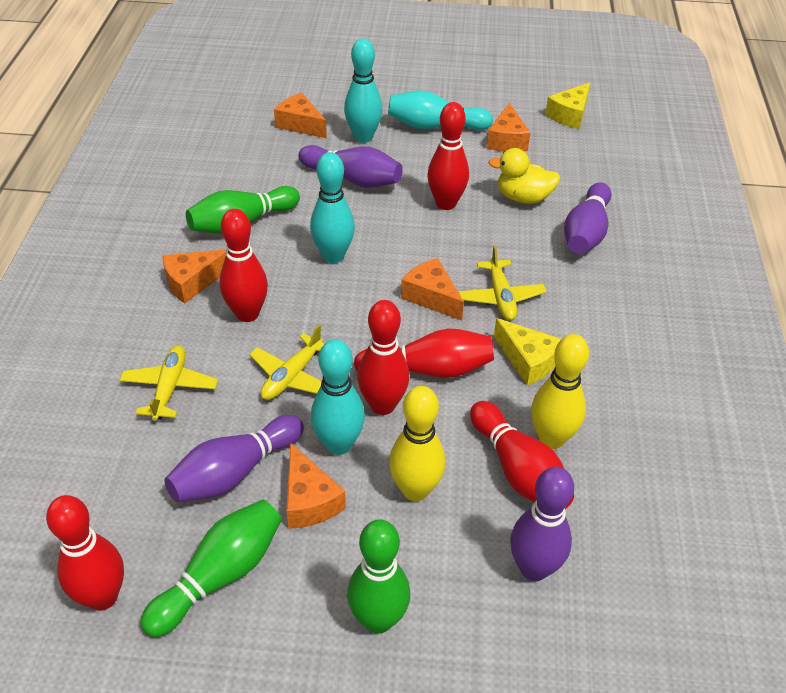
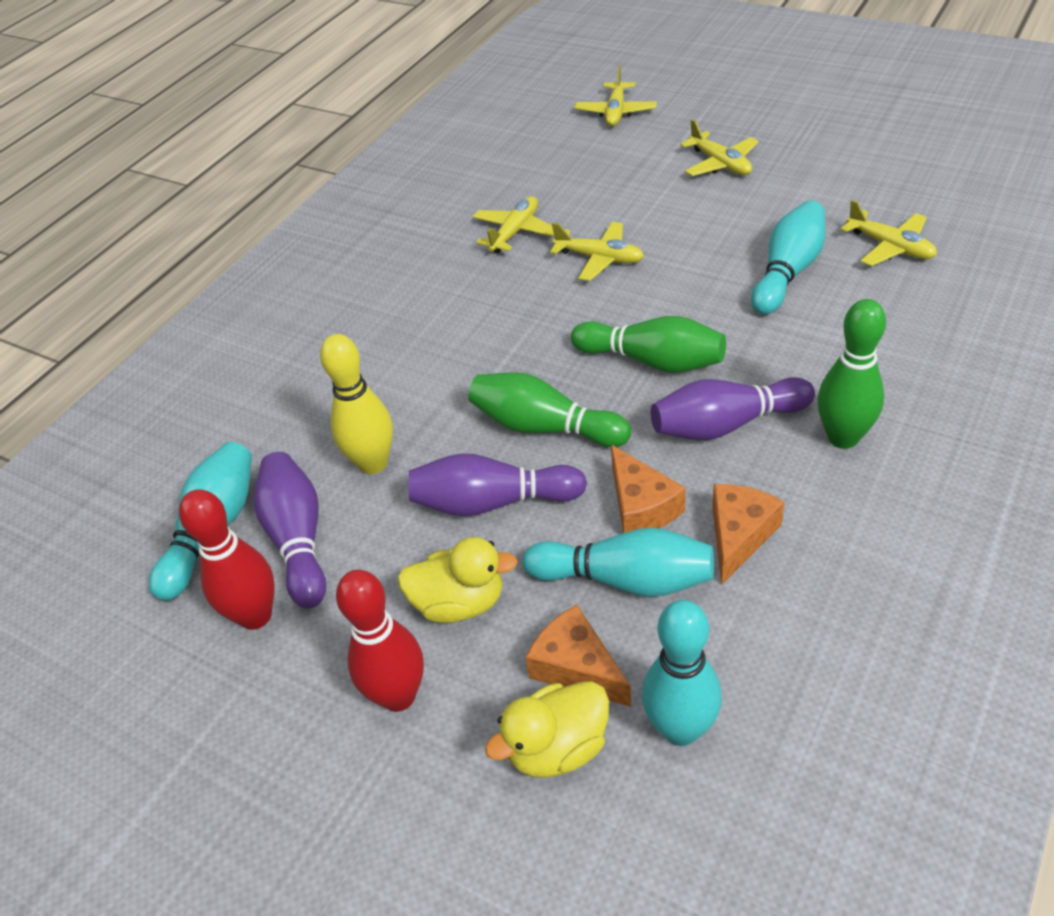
orange cheese: 5 -> 3
purple bowling pin: 4 -> 3
red bowling pin: 6 -> 2
yellow bowling pin: 2 -> 1
yellow cheese: 2 -> 0
yellow duck: 1 -> 2
yellow plane: 3 -> 5

